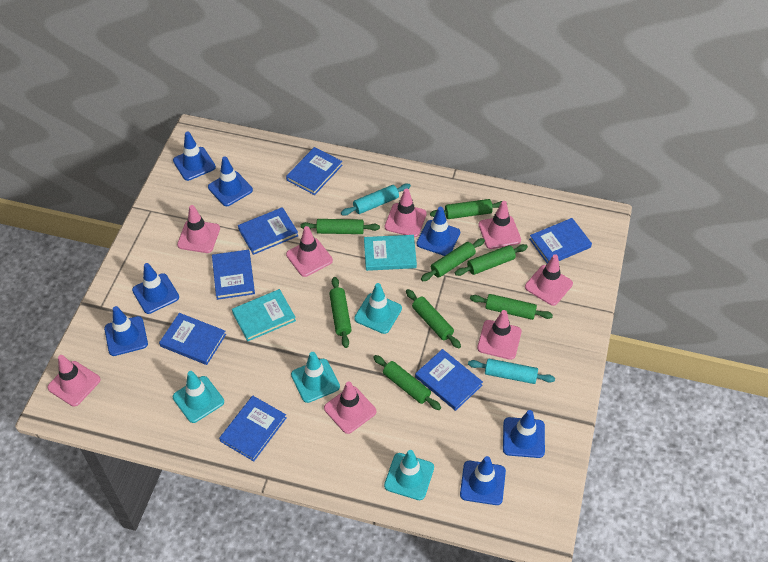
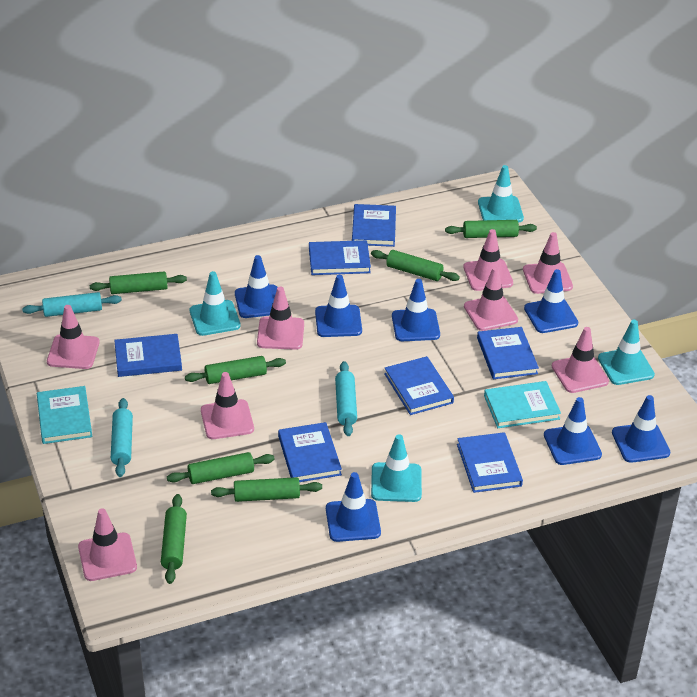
green rolling pin: 8 -> 7
turquoise rolling pin: 2 -> 3

